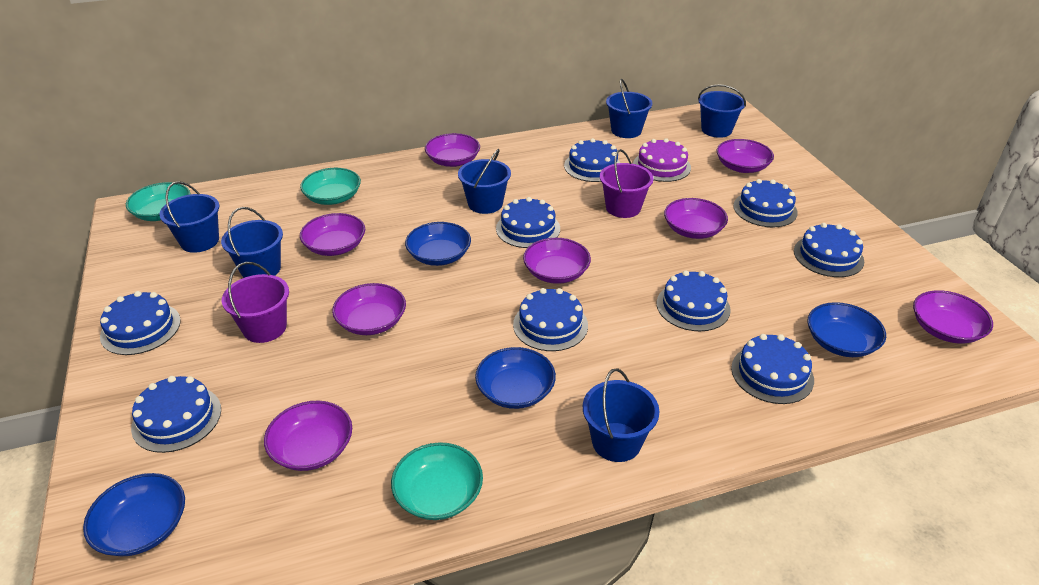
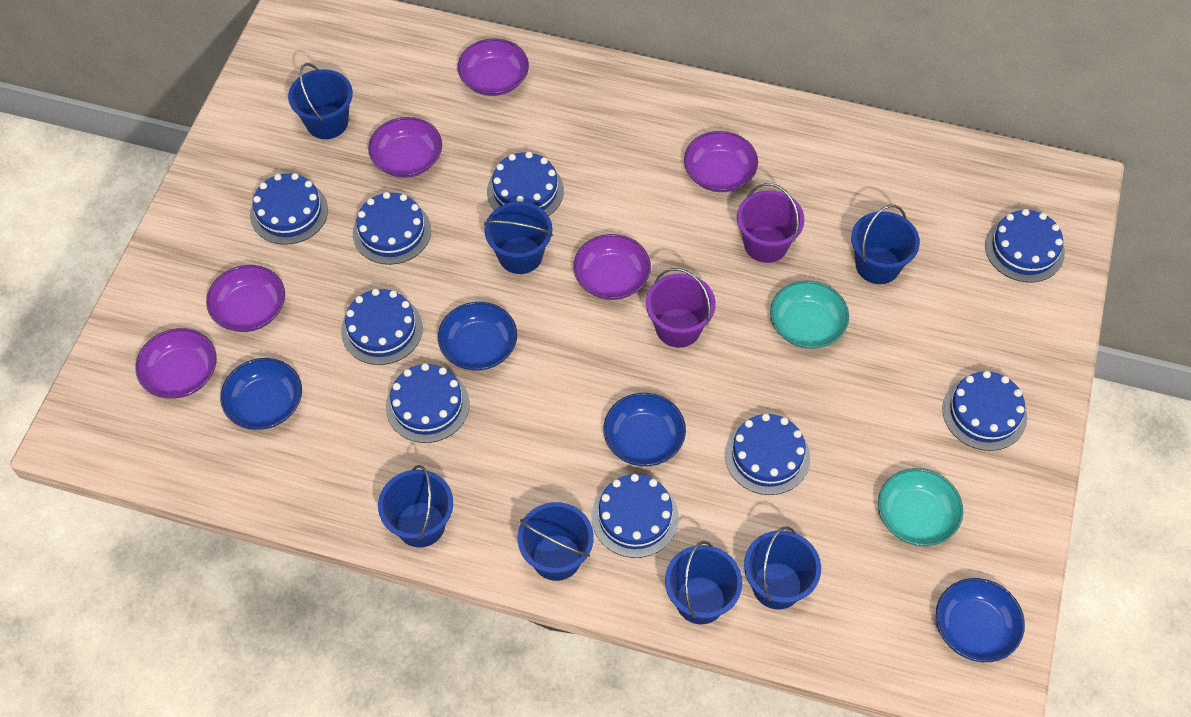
blue bucket: 6 -> 7
purple bowl: 8 -> 6
purple cake: 1 -> 0
turquoise bowl: 3 -> 2

